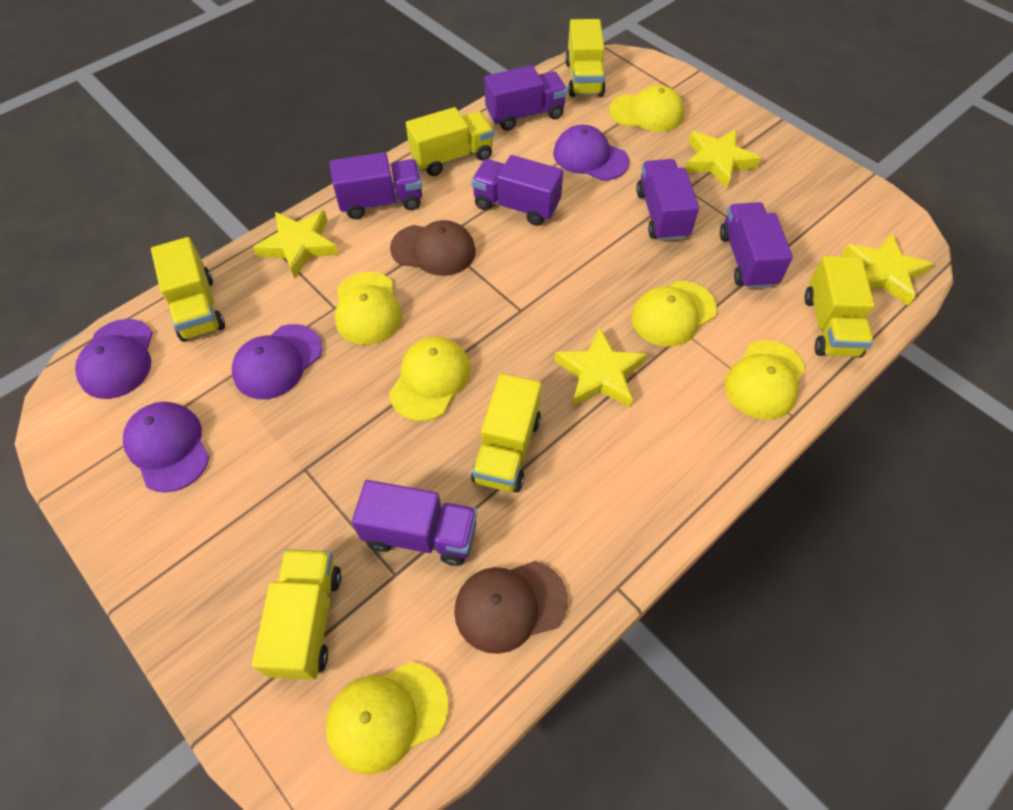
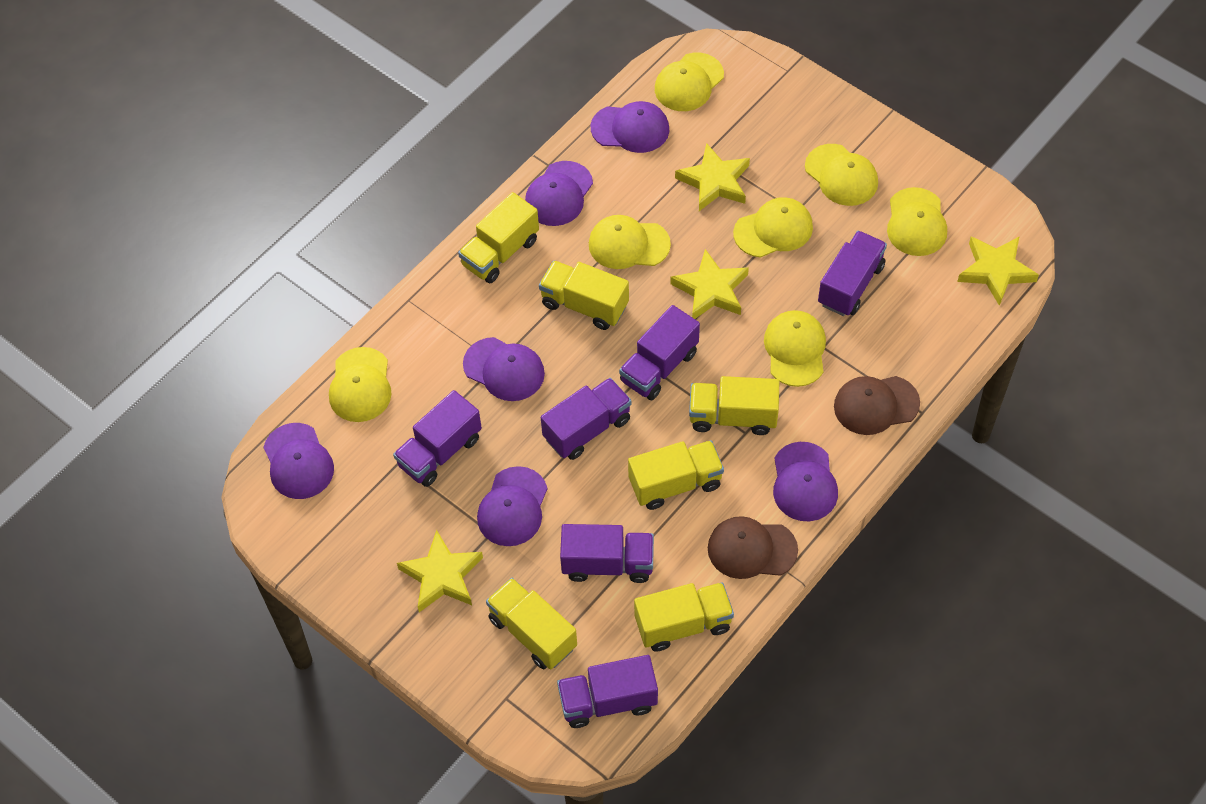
purple cap: 4 -> 6
yellow cap: 6 -> 7

